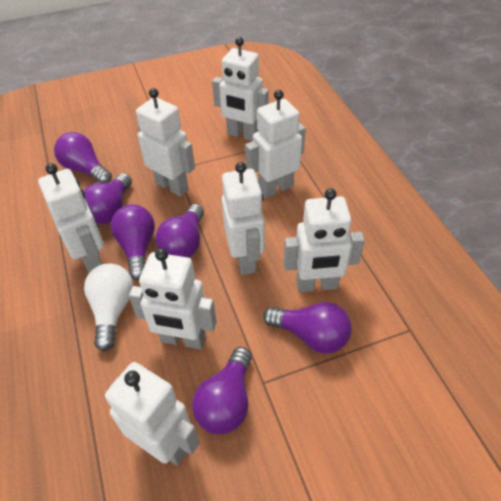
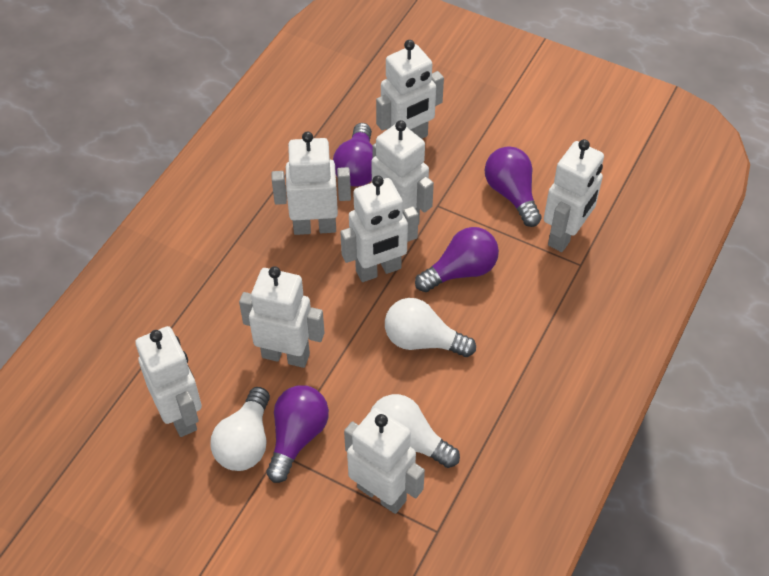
purple light bulb: 6 -> 4
white light bulb: 1 -> 3

